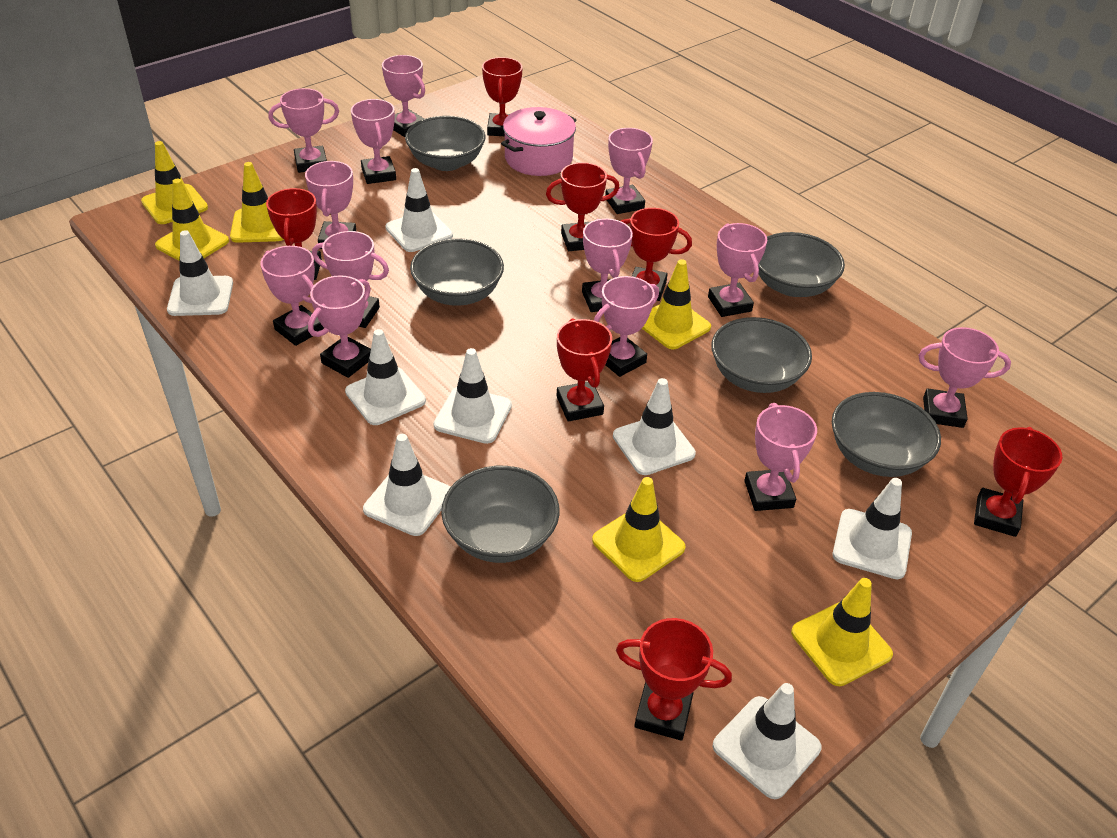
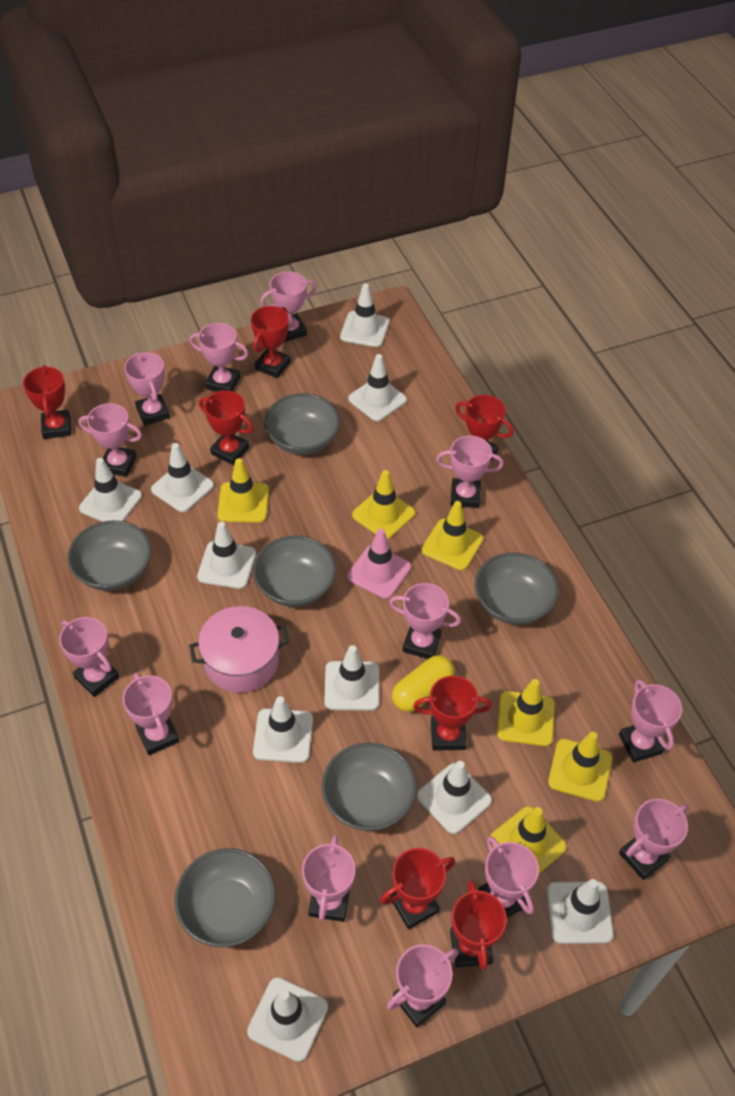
pink traffic cone: 0 -> 1
white traffic cone: 8 -> 10
yellow capsule: 0 -> 1

